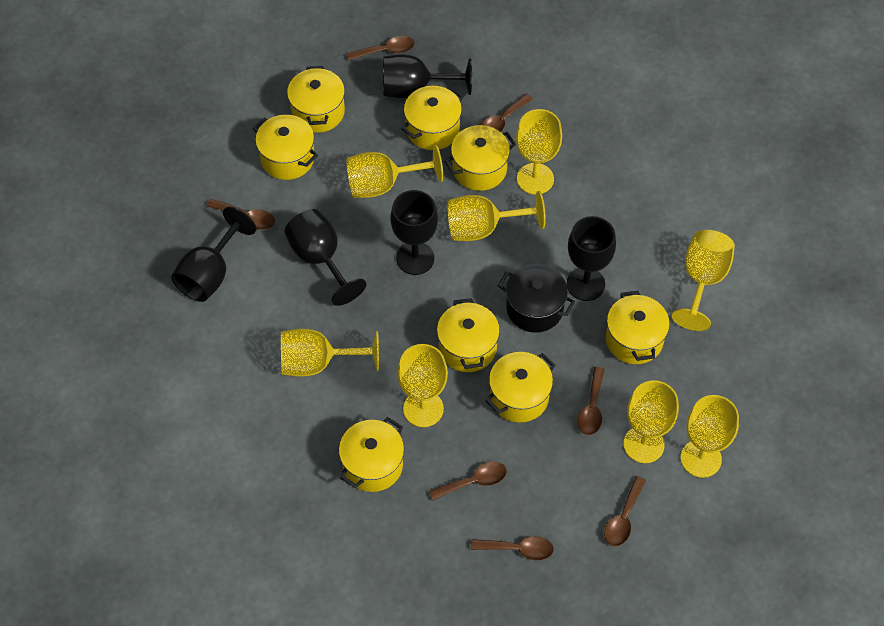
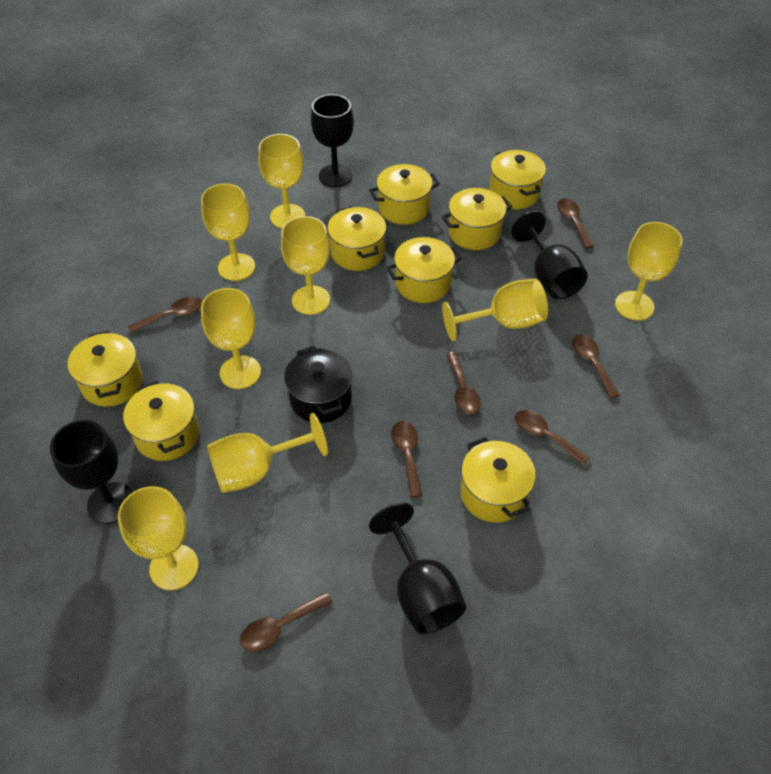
black goblet: 5 -> 4

